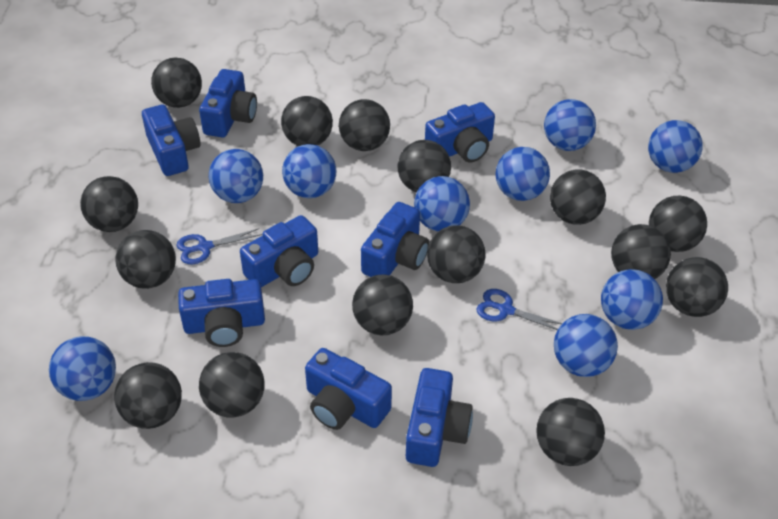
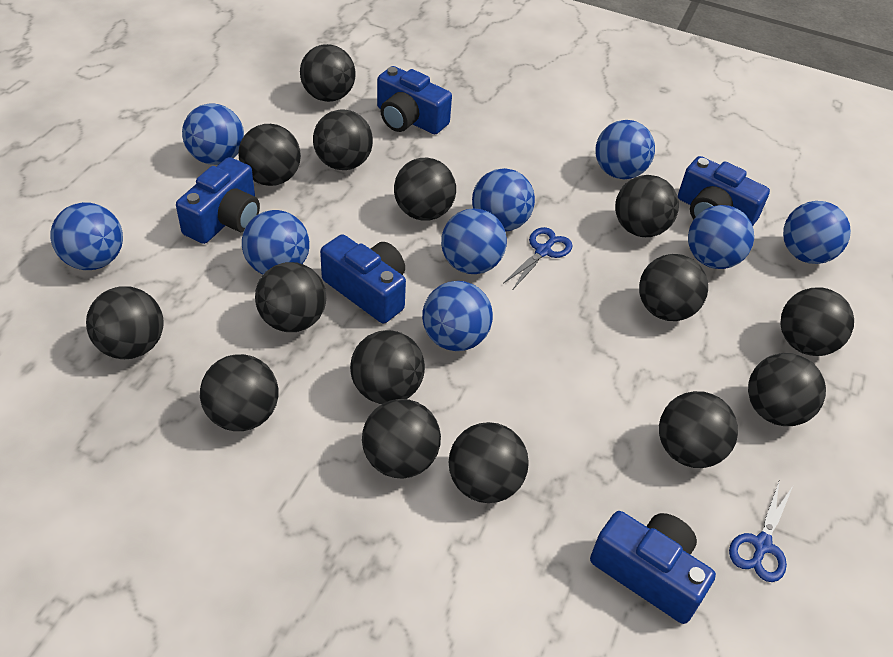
blue camera: 8 -> 5

